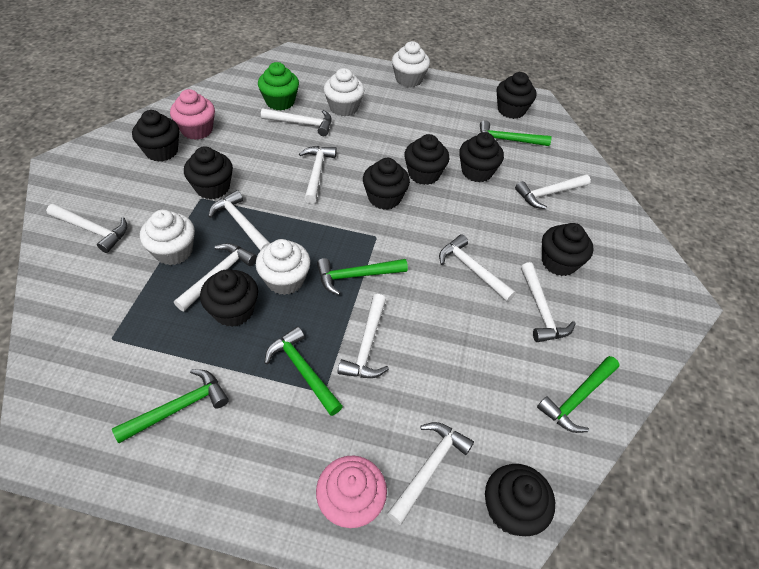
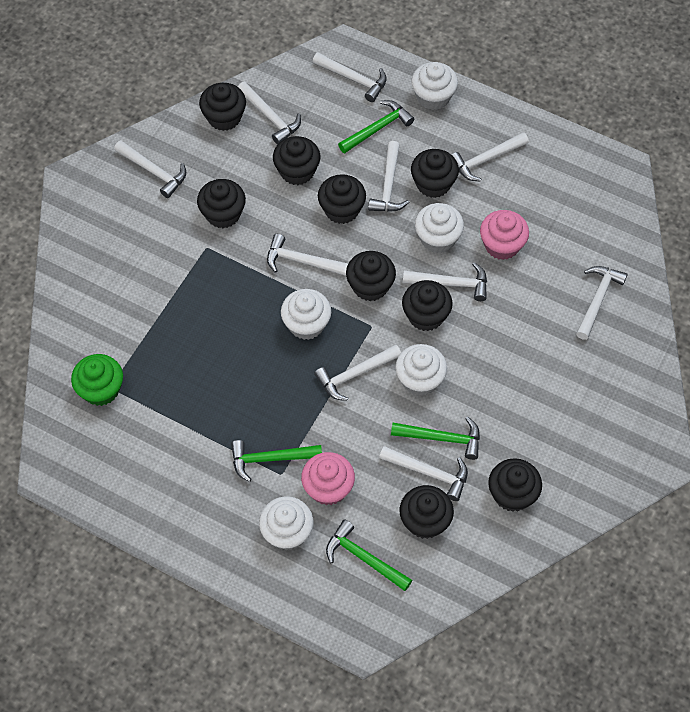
green hammer: 5 -> 4
white cupcake: 4 -> 5

